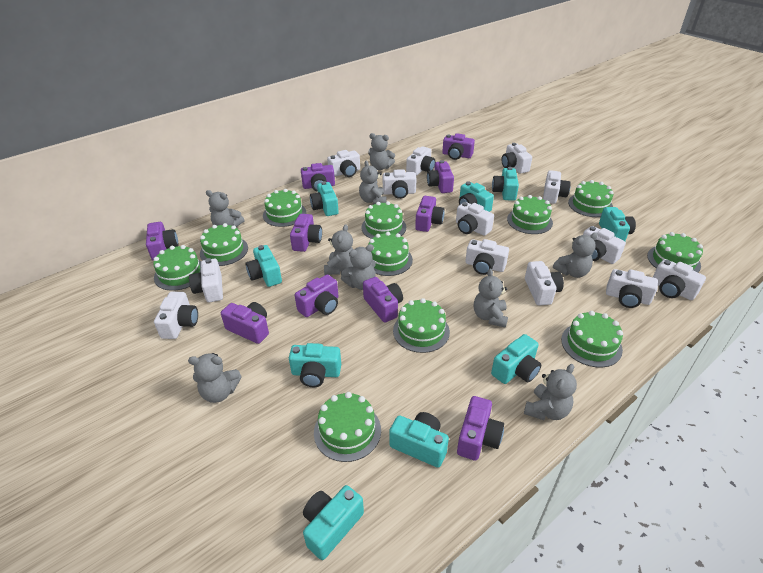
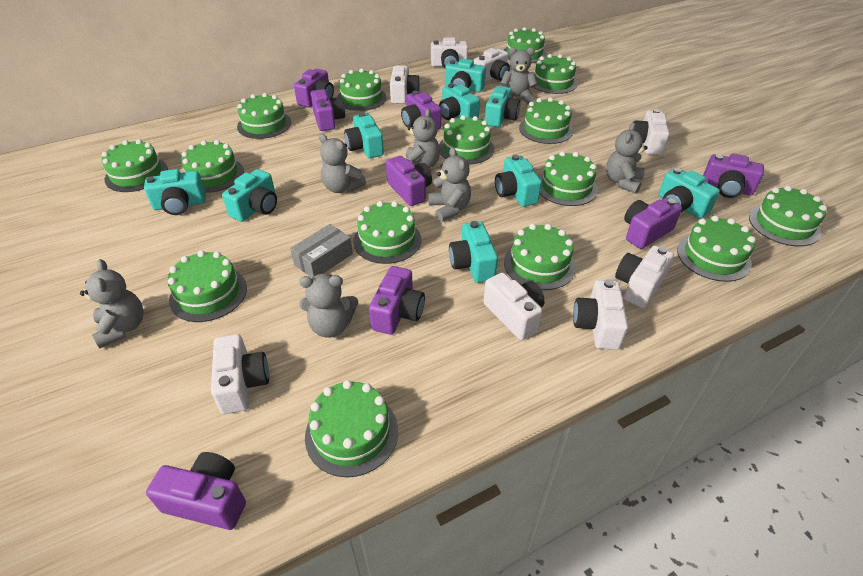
green cake: 11 -> 15
grey box: 0 -> 1
grey teddy bear: 9 -> 7
purple camera: 10 -> 8
white camera: 13 -> 8

